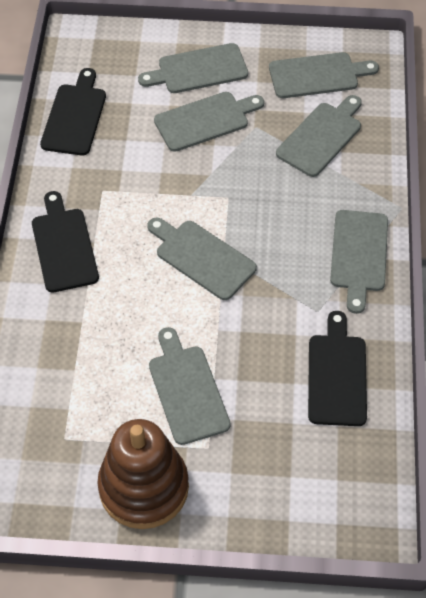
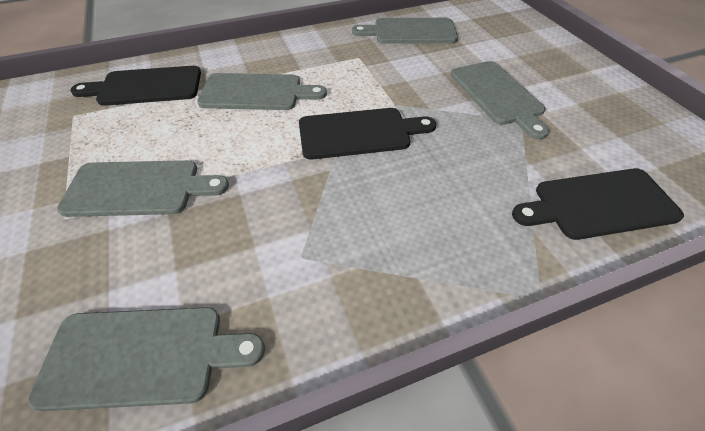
brown stacking toy: 1 -> 0
grey cutting board: 7 -> 5

